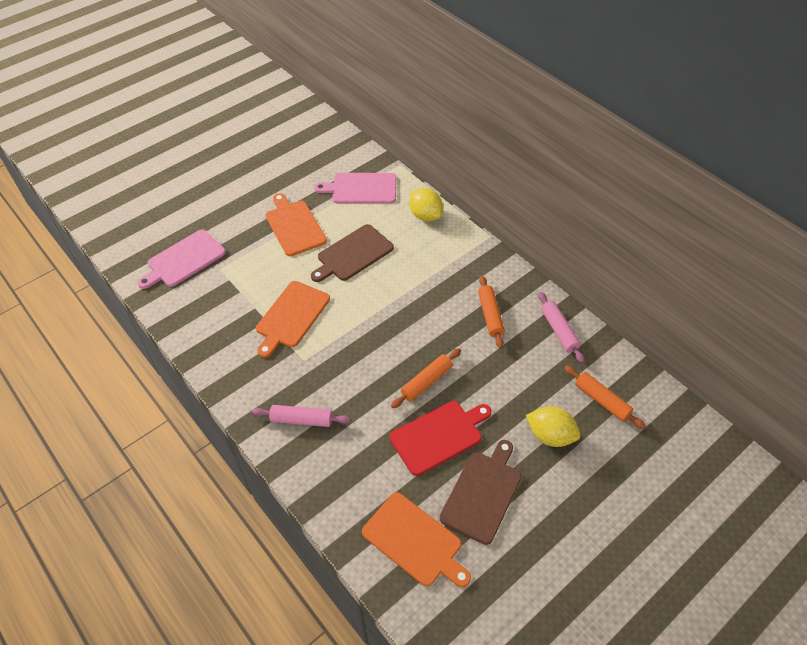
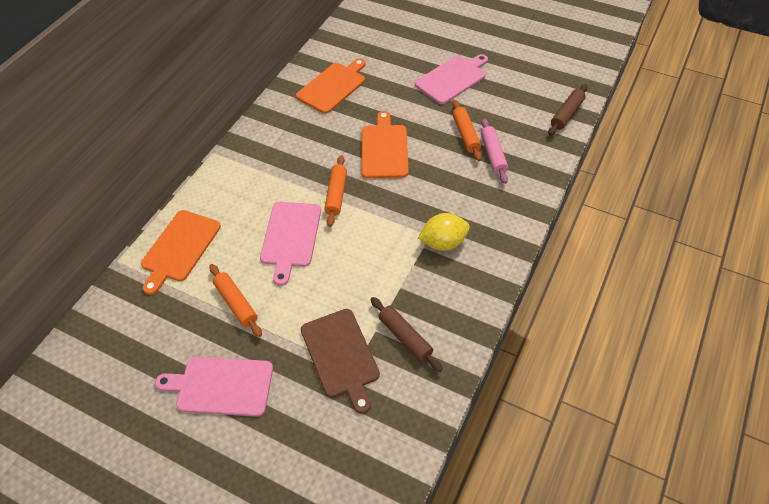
brown cutting board: 2 -> 1
brown rolling pin: 0 -> 2
pink cutting board: 2 -> 3
pink rolling pin: 2 -> 1
red cutting board: 1 -> 0
yellow lemon: 2 -> 1

